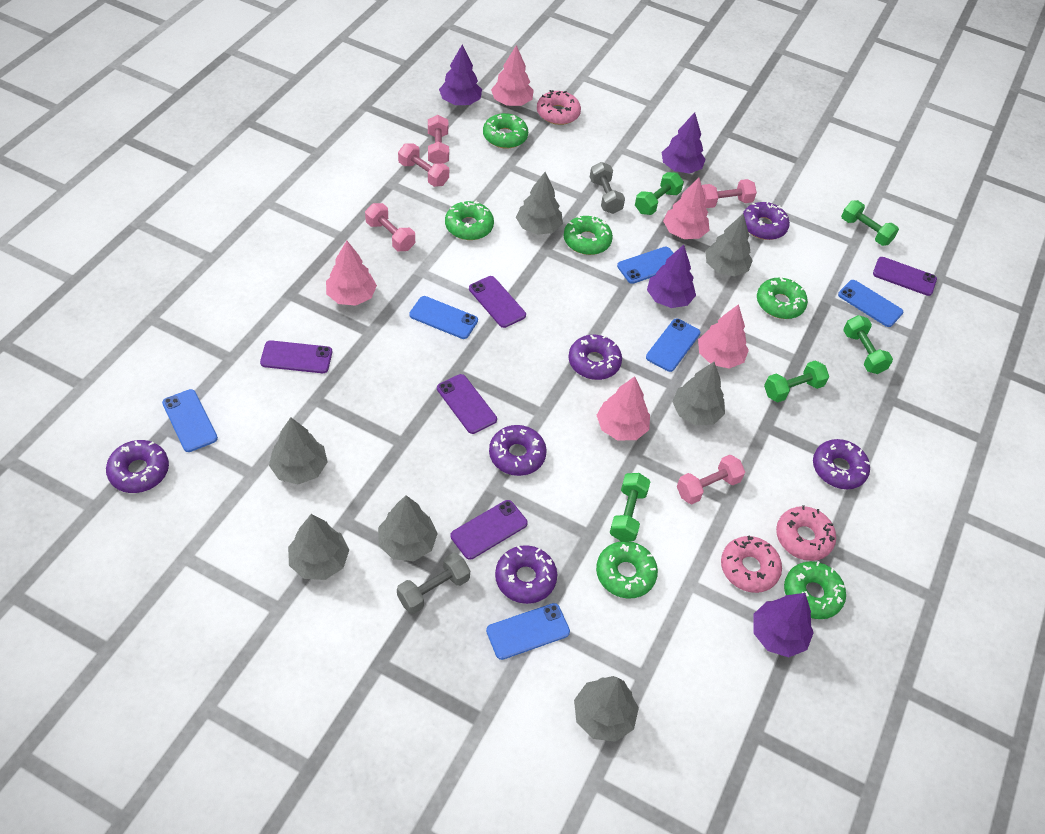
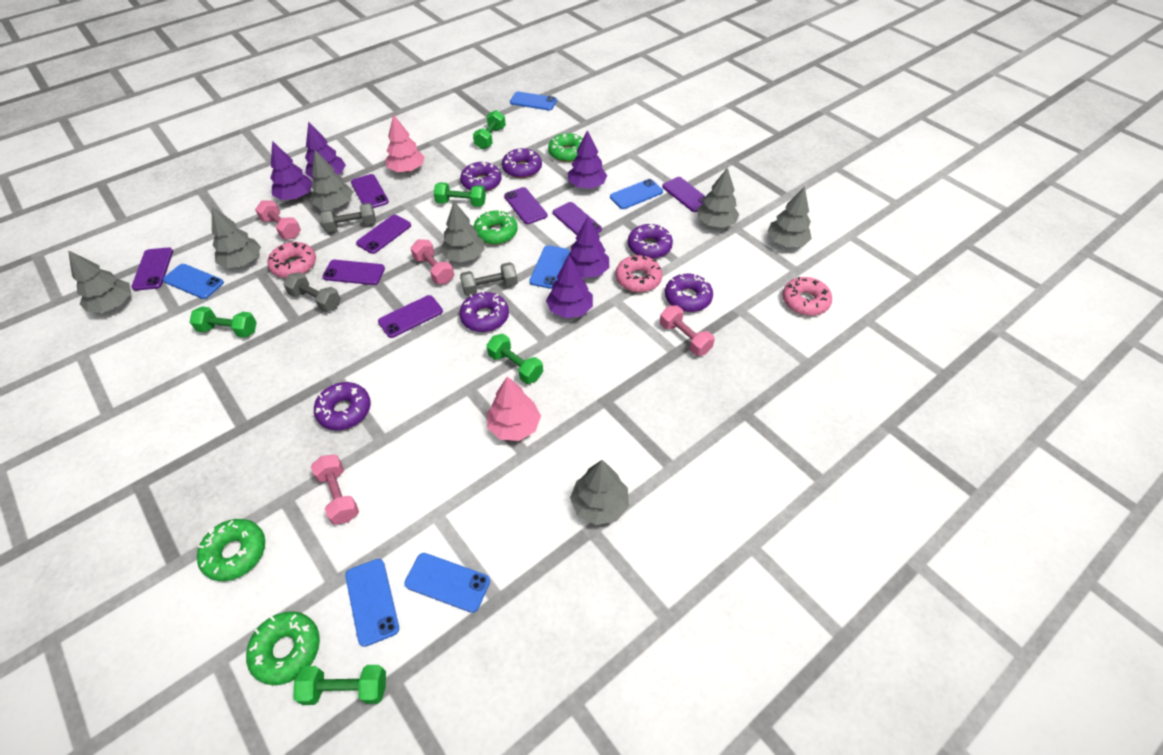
green donut: 6 -> 4
grey dumbbell: 2 -> 3
pink dumbbell: 5 -> 4
pink tree: 5 -> 2
purple phone: 5 -> 8
purple tree: 4 -> 5

